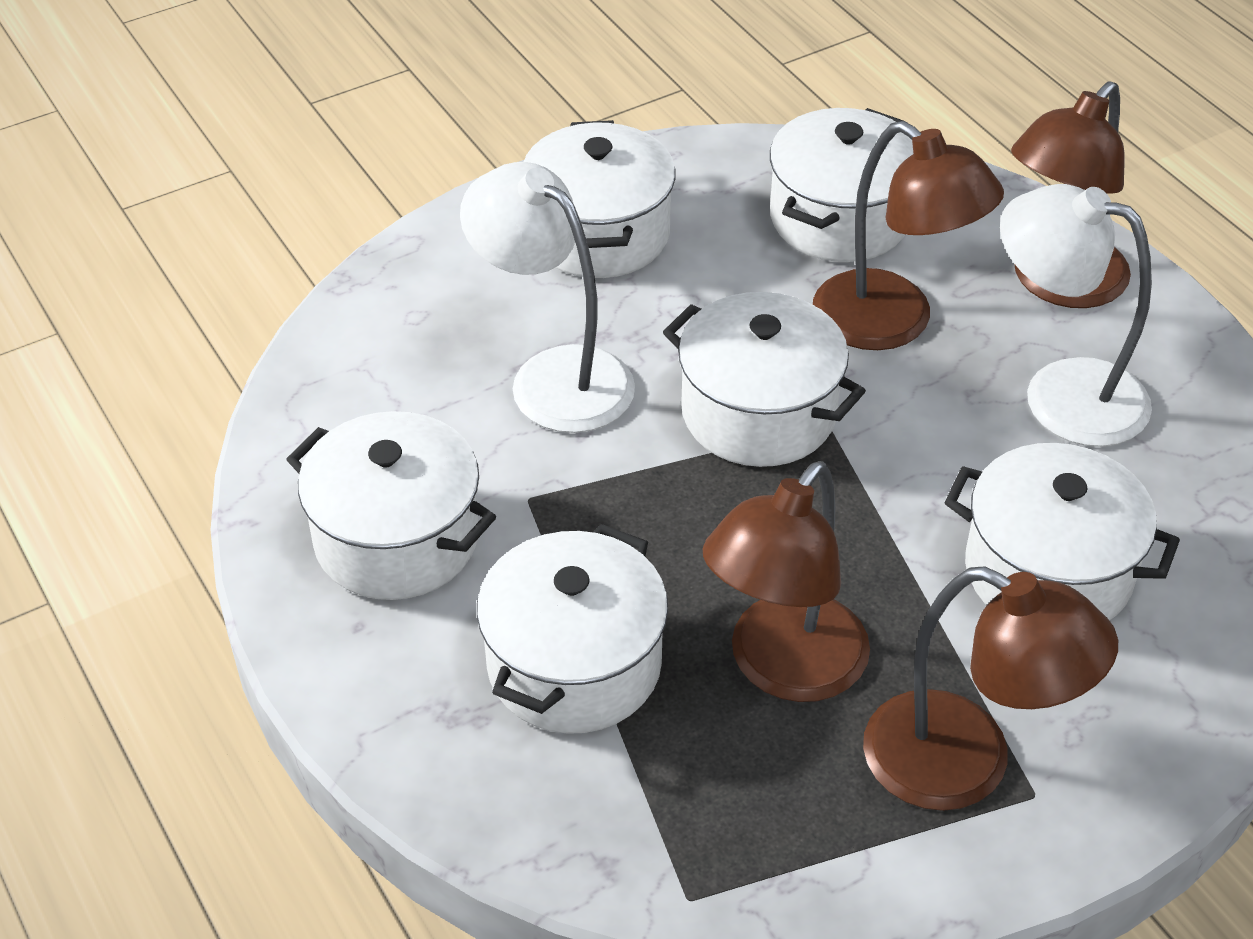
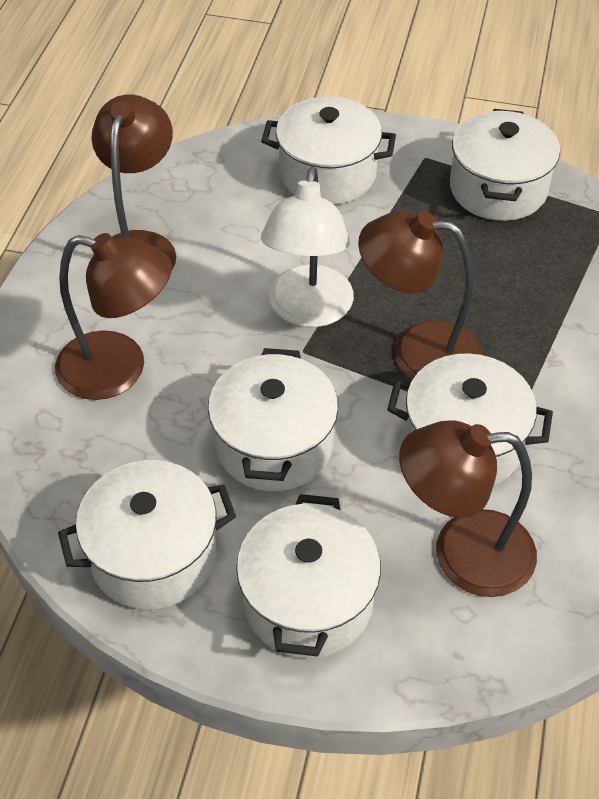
white lamp: 2 -> 1

